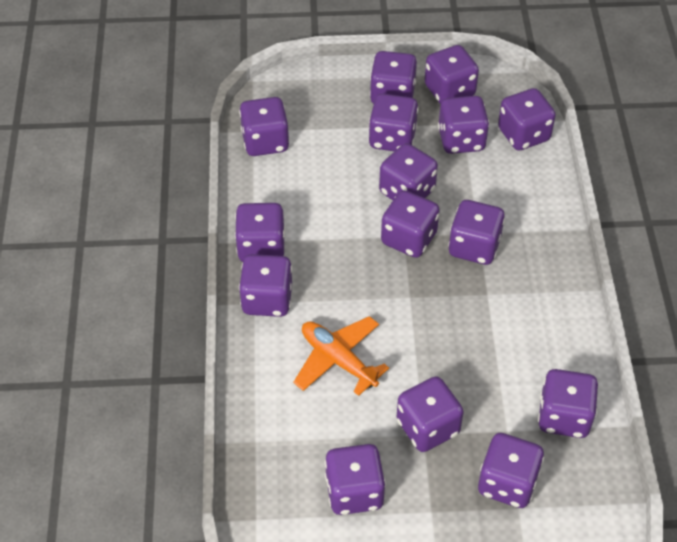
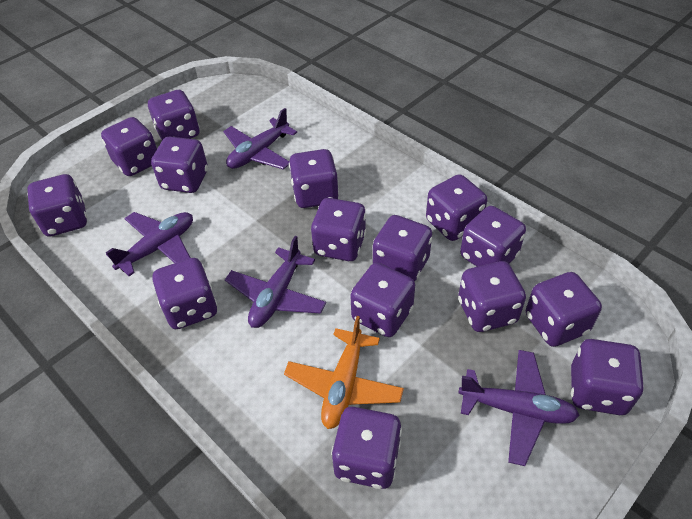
purple plane: 0 -> 4

